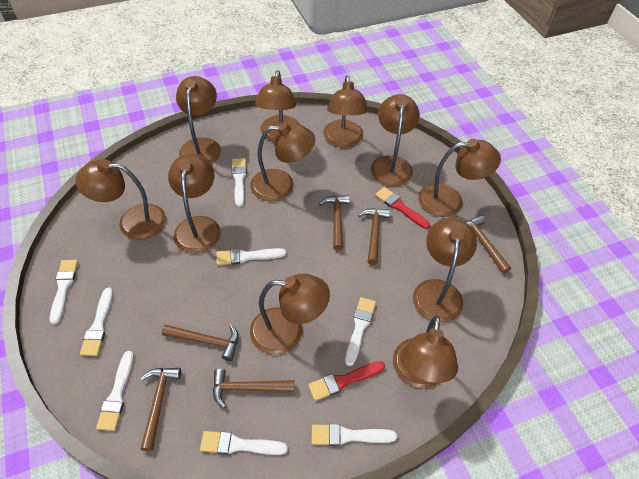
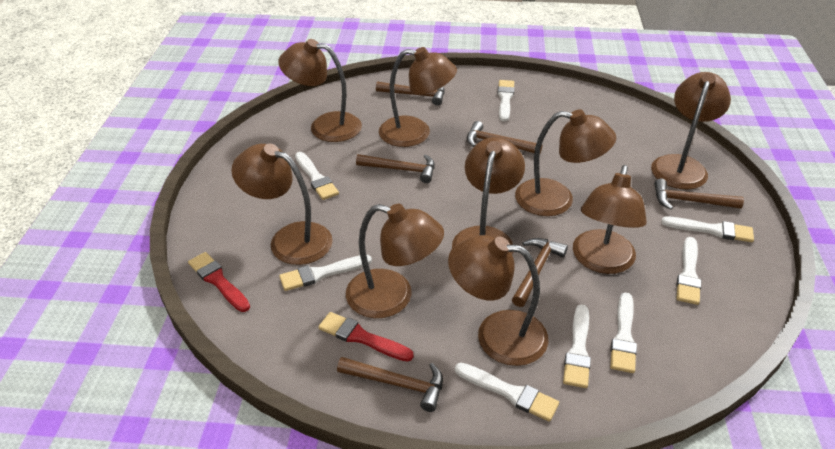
brown lamp: 11 -> 9

